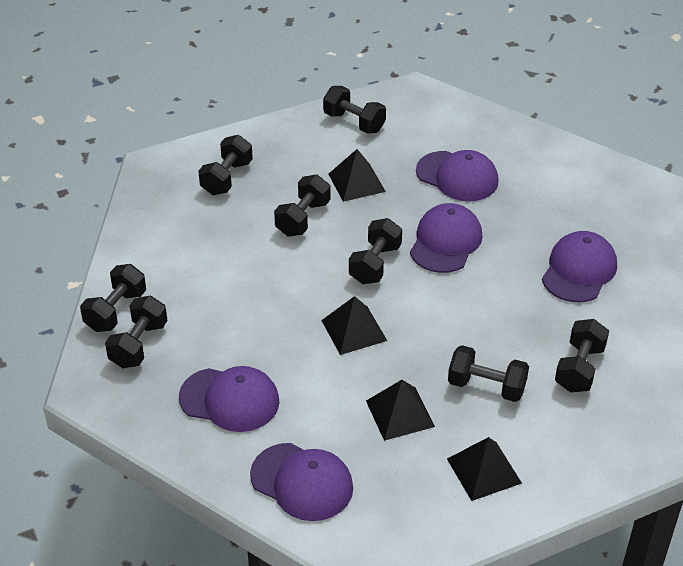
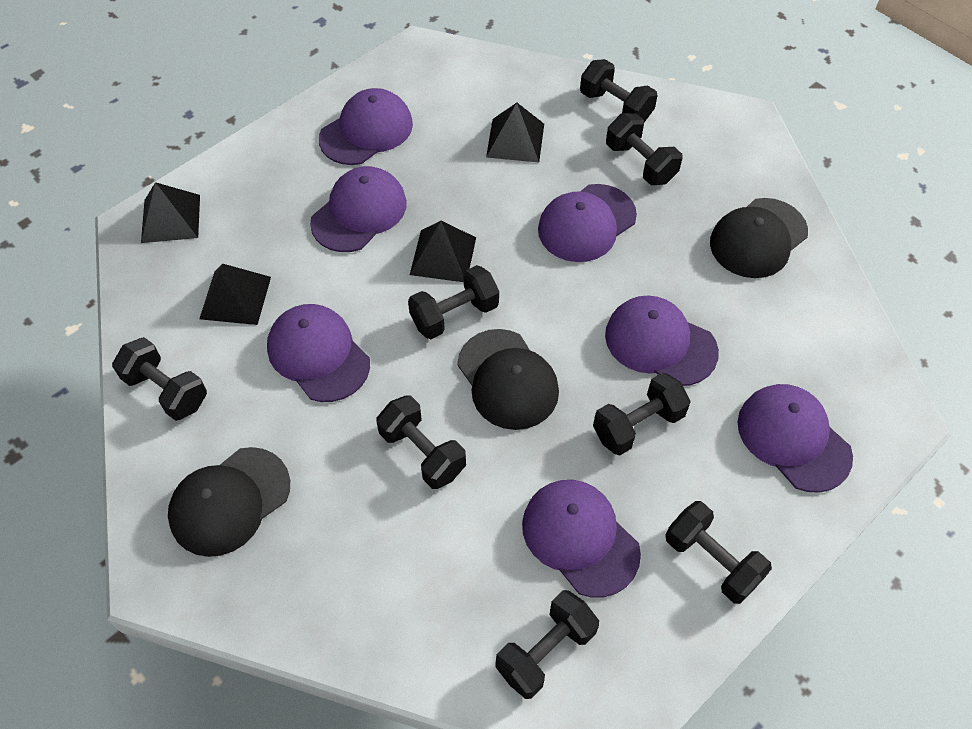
black cap: 0 -> 3
purple cap: 5 -> 7

